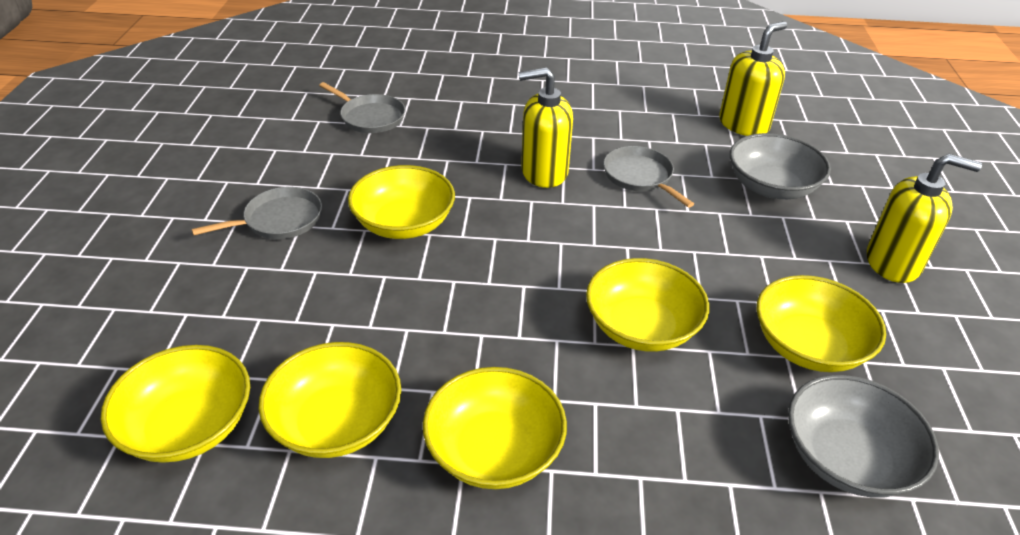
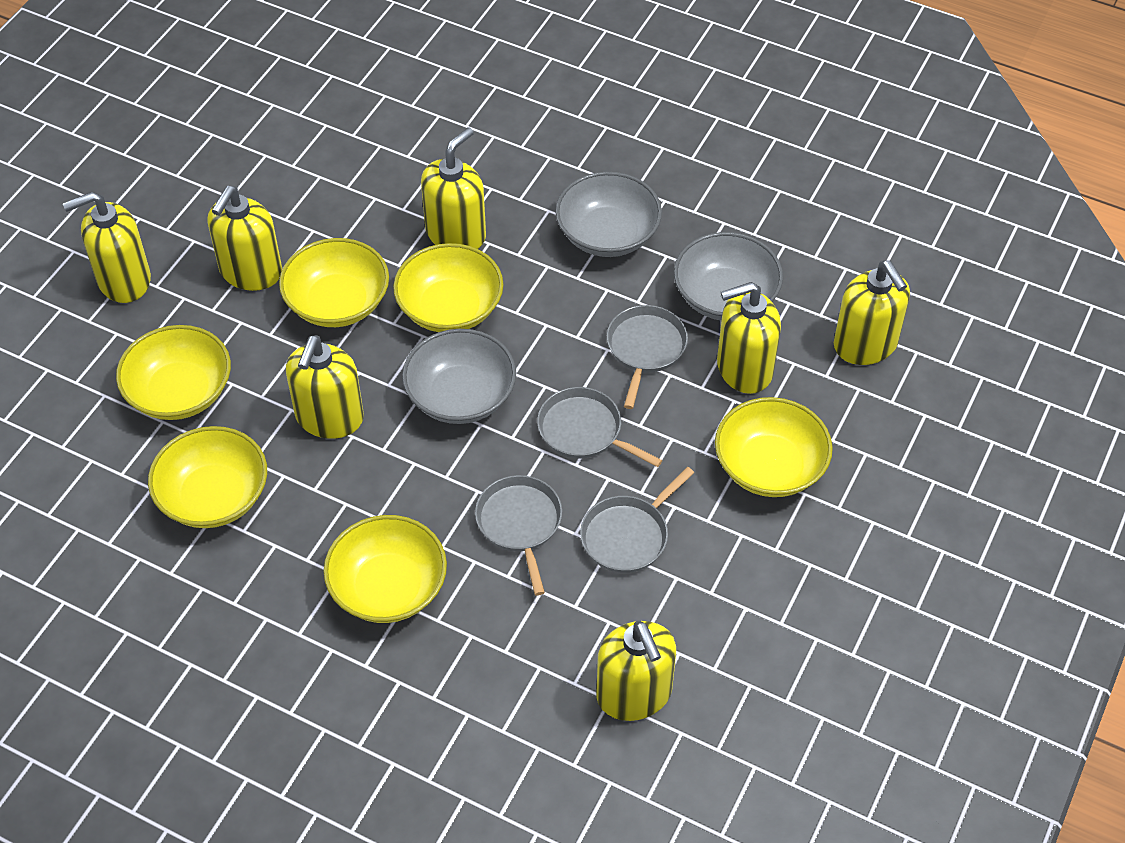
grey bowl: 2 -> 3
grey pan: 3 -> 4
yellow soap dispenser: 3 -> 7

